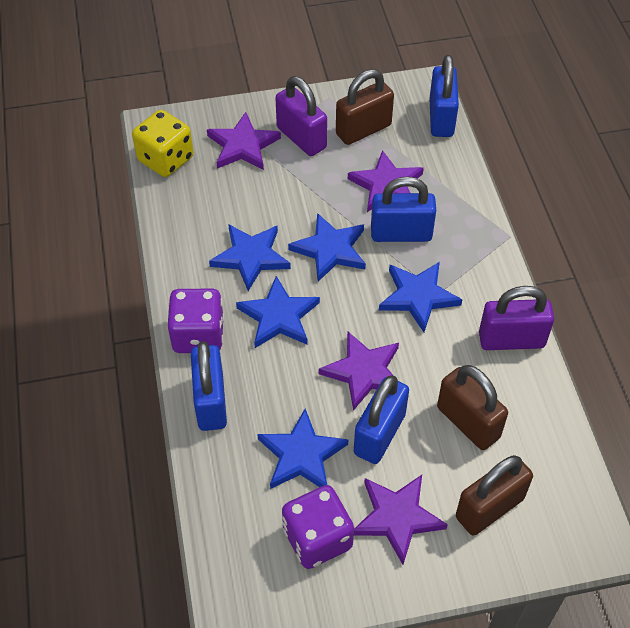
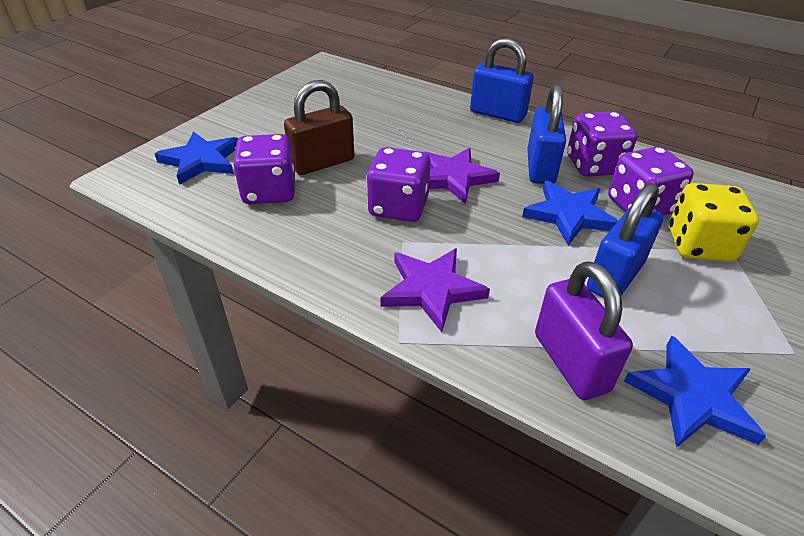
blue padlock: 4 -> 3
blue star: 5 -> 3
brown padlock: 3 -> 1
purple dice: 2 -> 4
purple padlock: 2 -> 1
purple star: 4 -> 2

